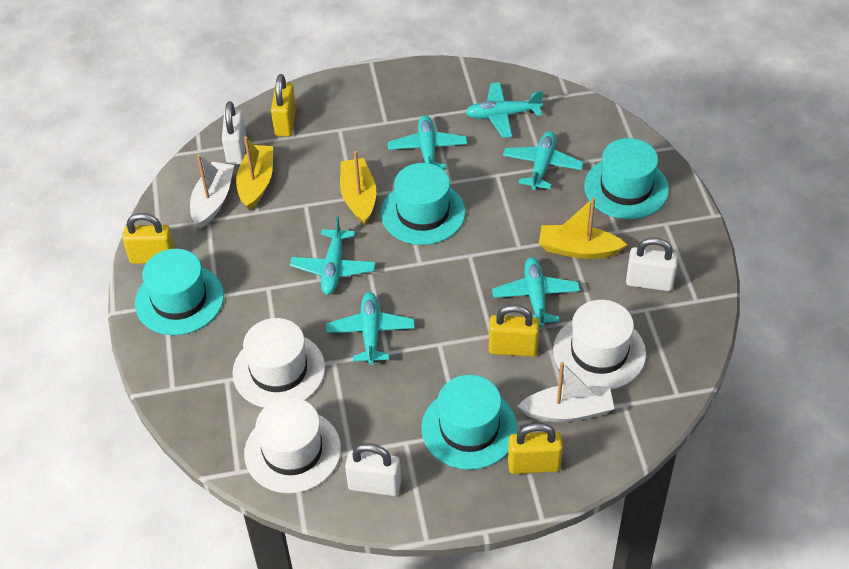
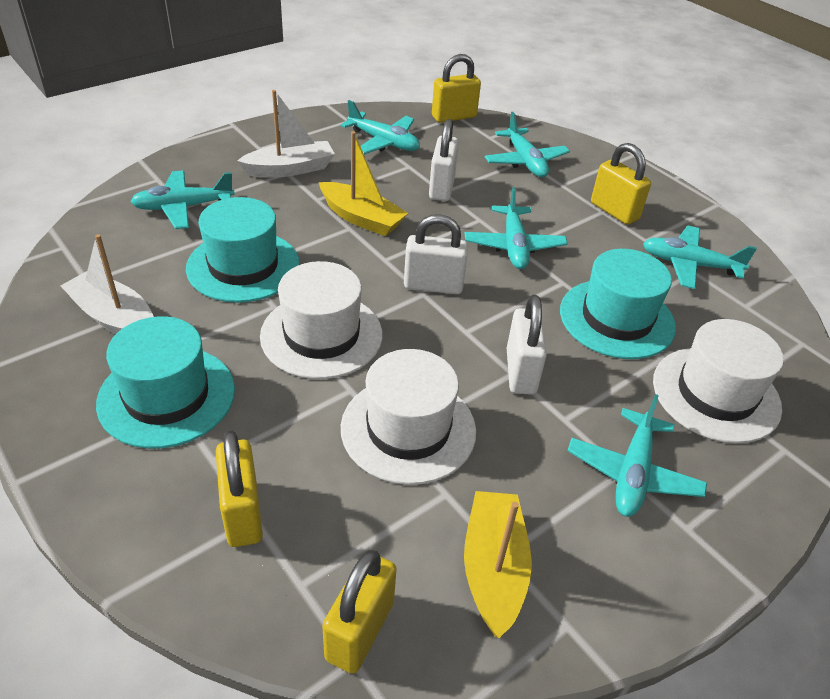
turquoise hat: 4 -> 3
yellow boat: 3 -> 2

